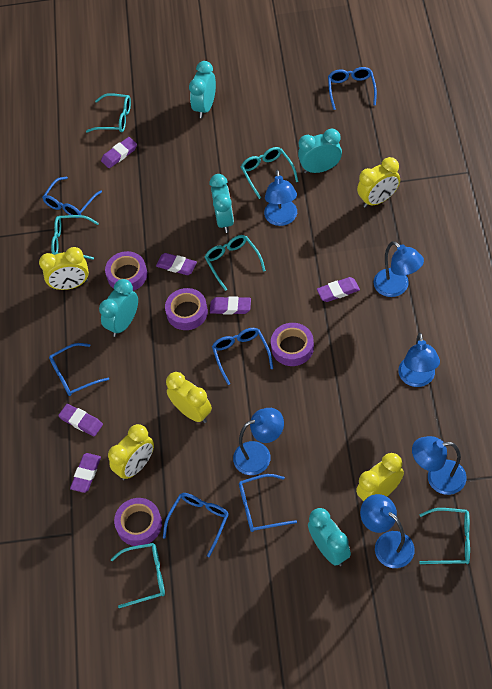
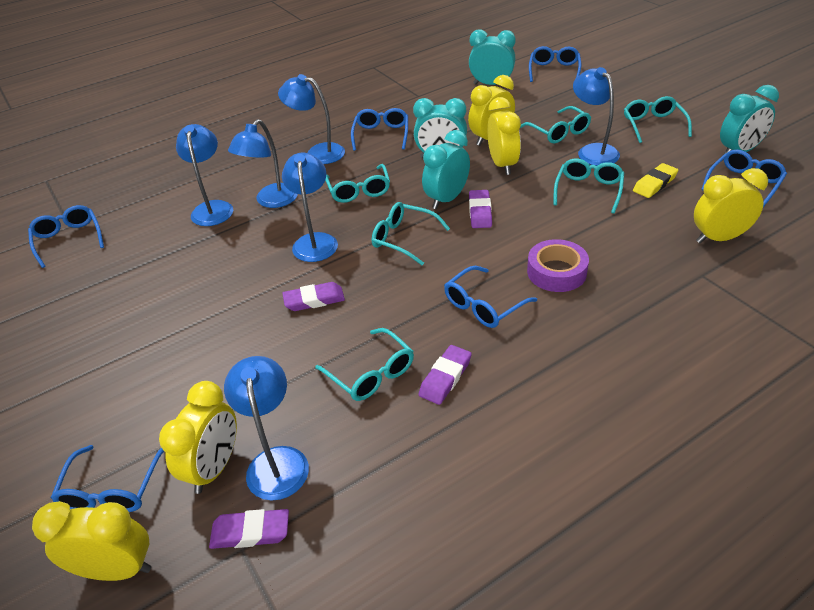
purple eraser: 6 -> 4
purple tape: 4 -> 1
turquoise clock: 5 -> 4
yellow eraser: 0 -> 1

